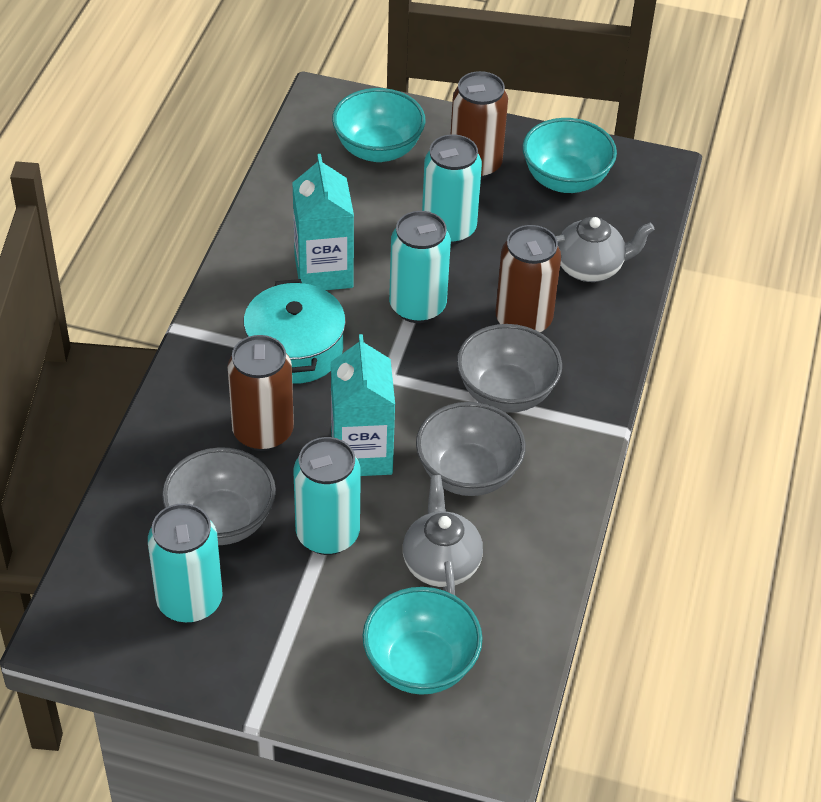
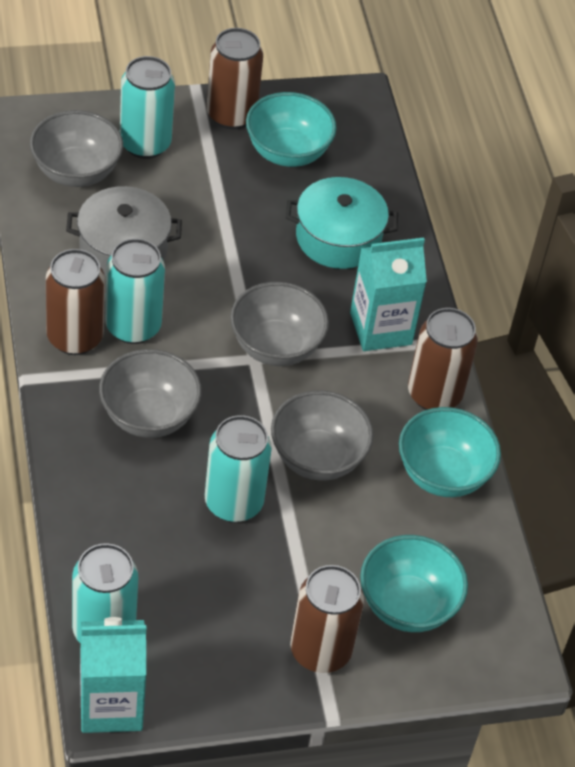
brown can: 3 -> 4
grey bowl: 3 -> 4
grey pot: 0 -> 1
grey teapot: 2 -> 0

